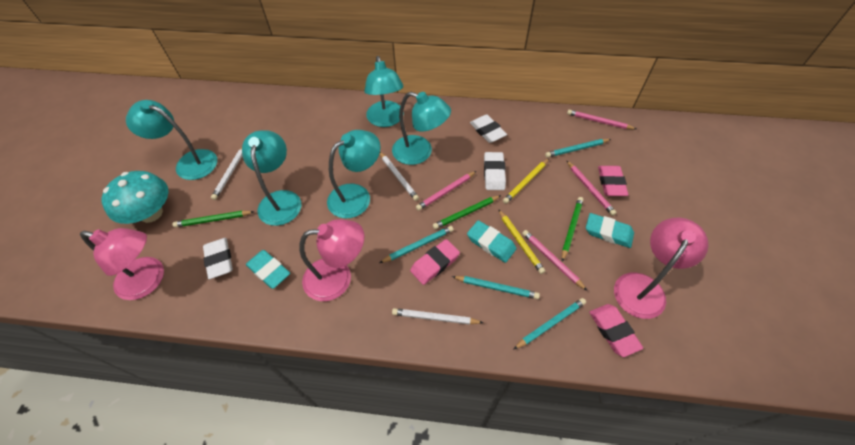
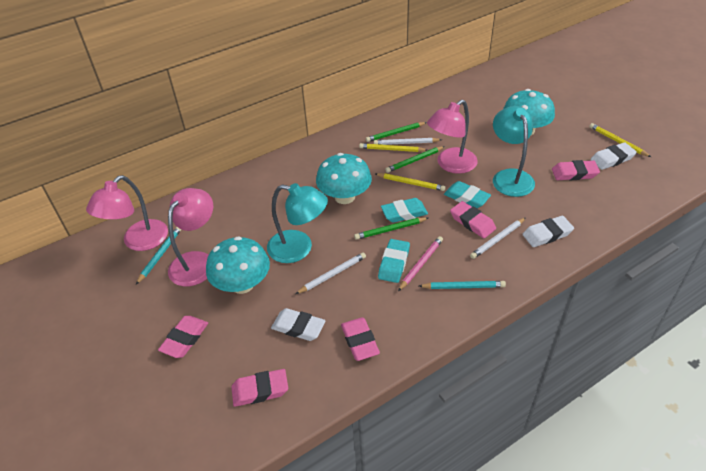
pink eraser: 3 -> 5
pink pencil: 4 -> 1
turquoise lamp: 5 -> 2
turquoise mushroom: 1 -> 3
turquoise pencil: 4 -> 2
yellow pencil: 2 -> 3

